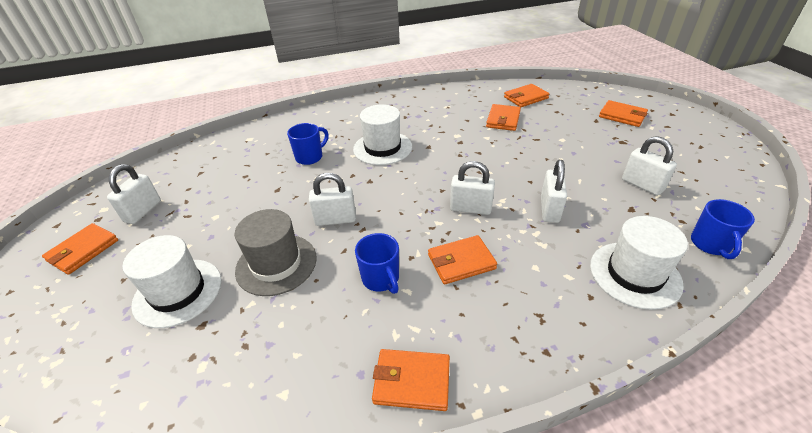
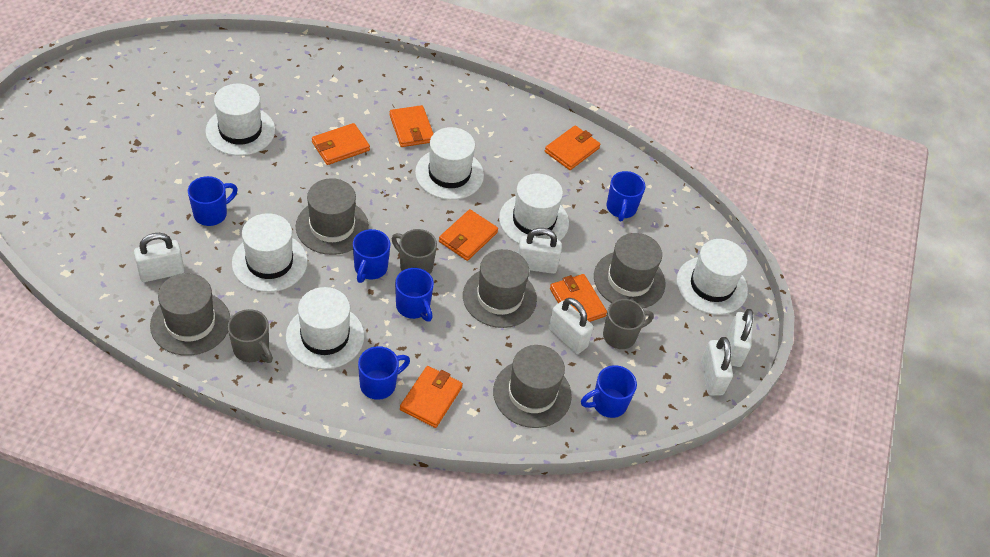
blue mug: 3 -> 6
grey hat: 1 -> 5
grey mug: 0 -> 3
white hat: 3 -> 6

